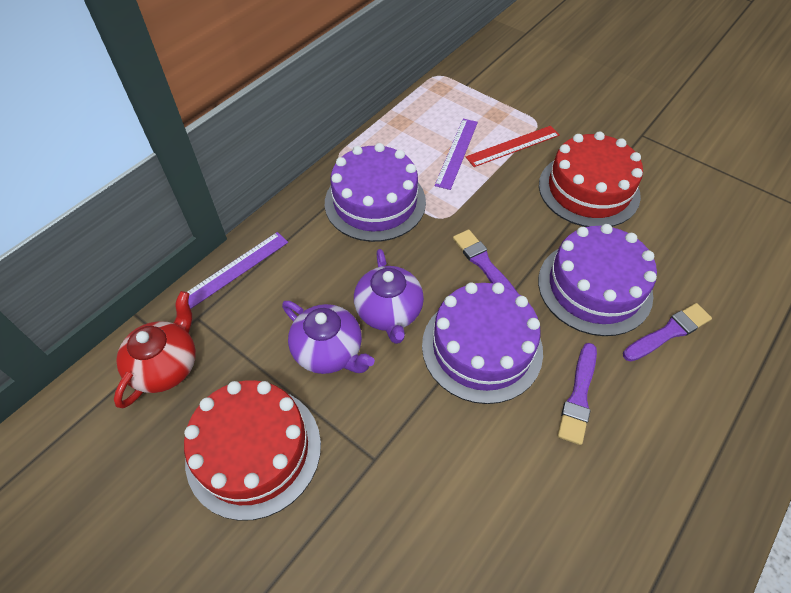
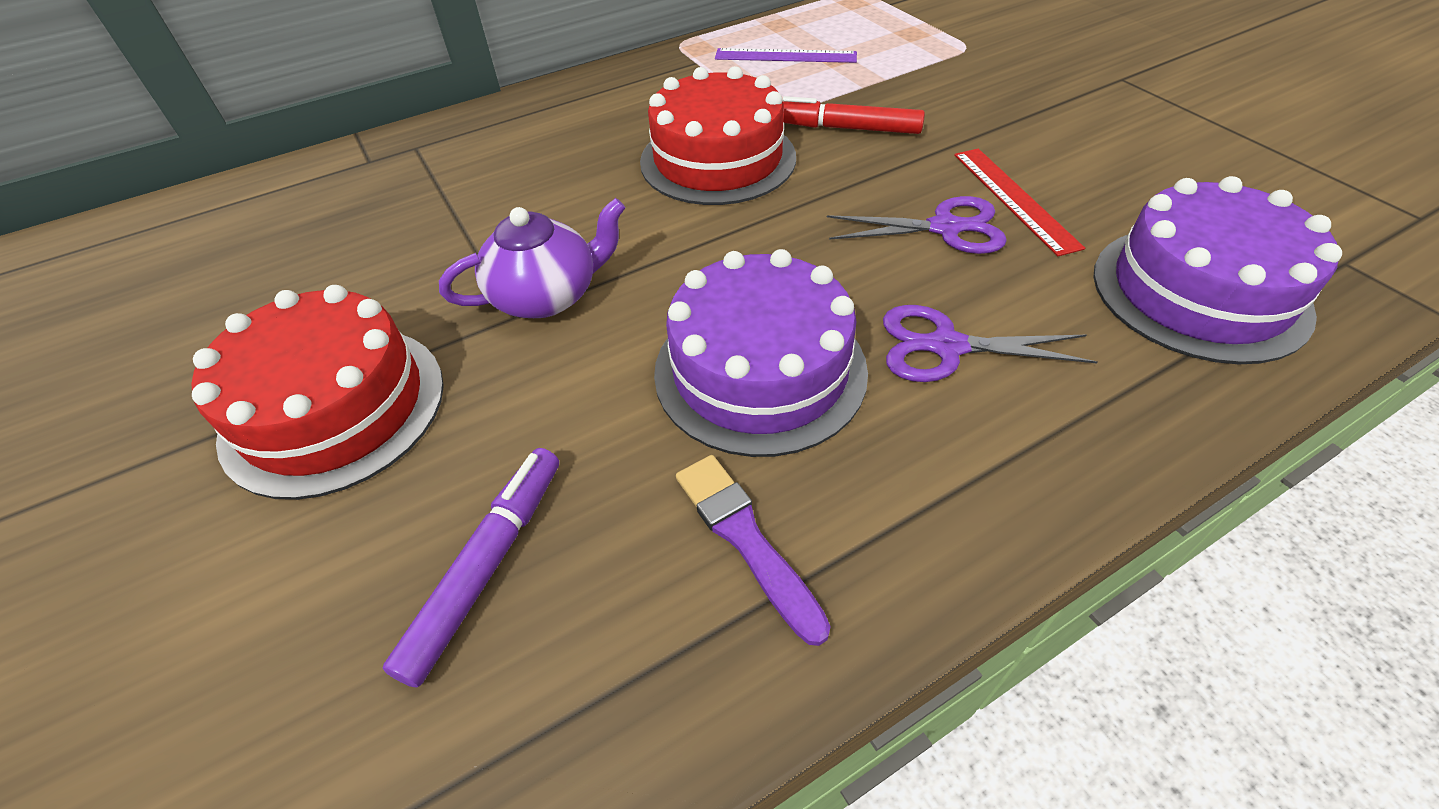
purple brush: 3 -> 1
purple cake: 3 -> 2
purple marker: 0 -> 1
purple ruler: 2 -> 1
purple scissors: 0 -> 2
purple teapot: 2 -> 1
red marker: 0 -> 1
red teapot: 1 -> 0

